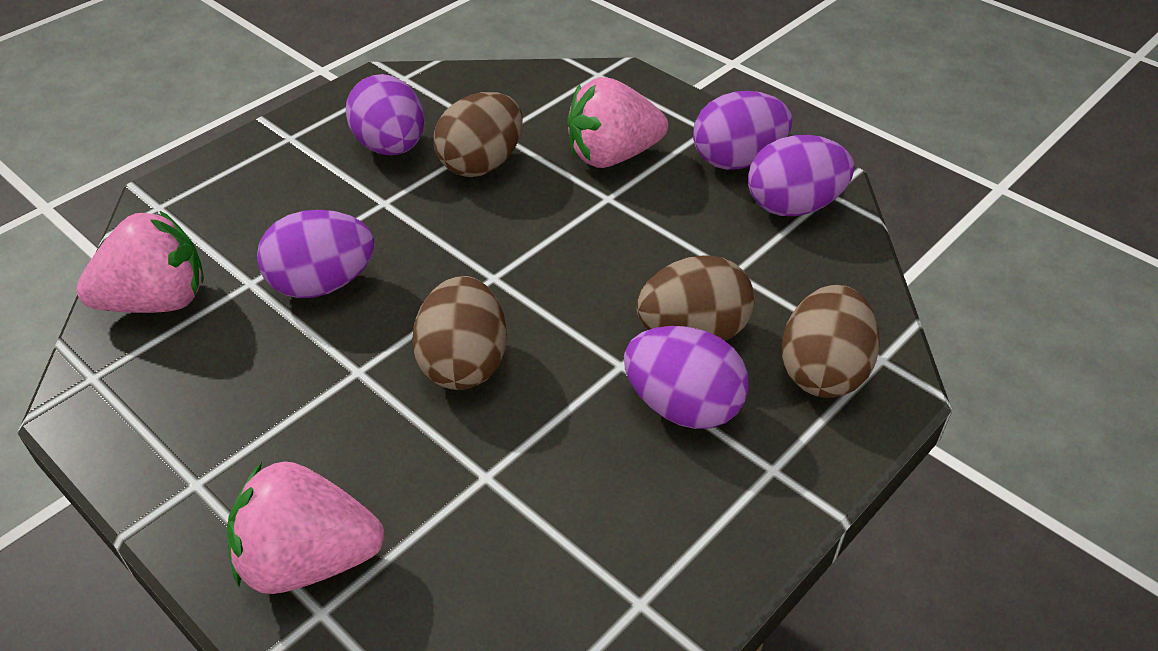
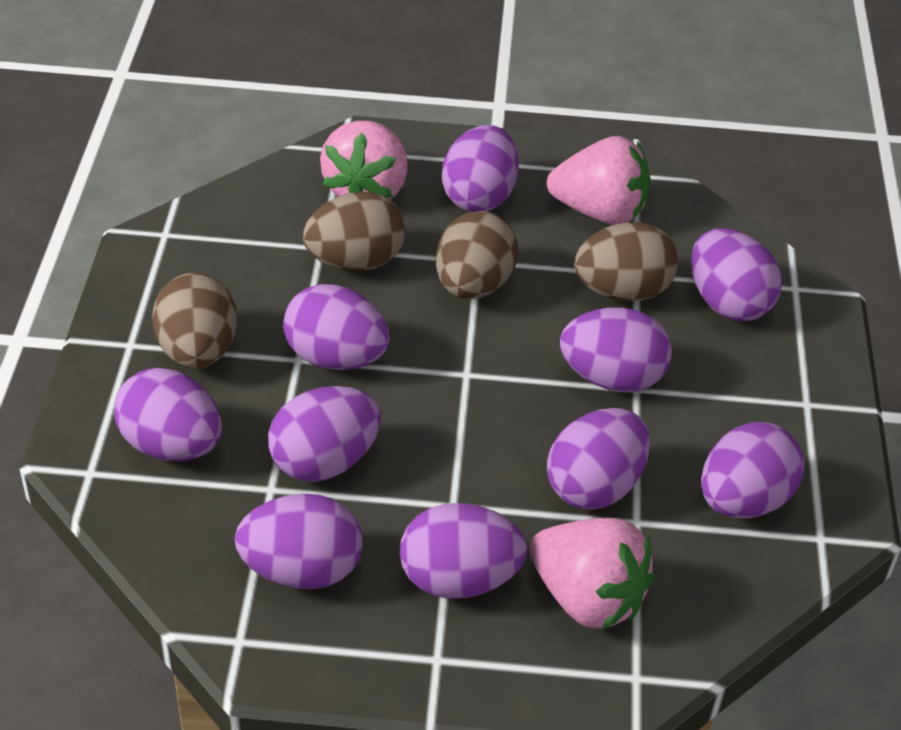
purple egg: 5 -> 10

